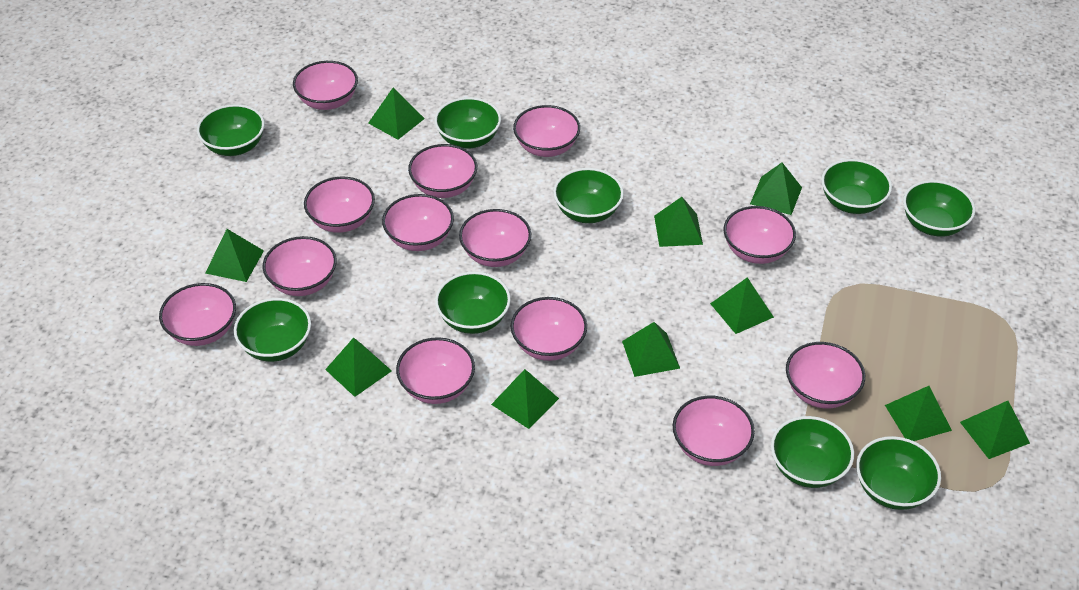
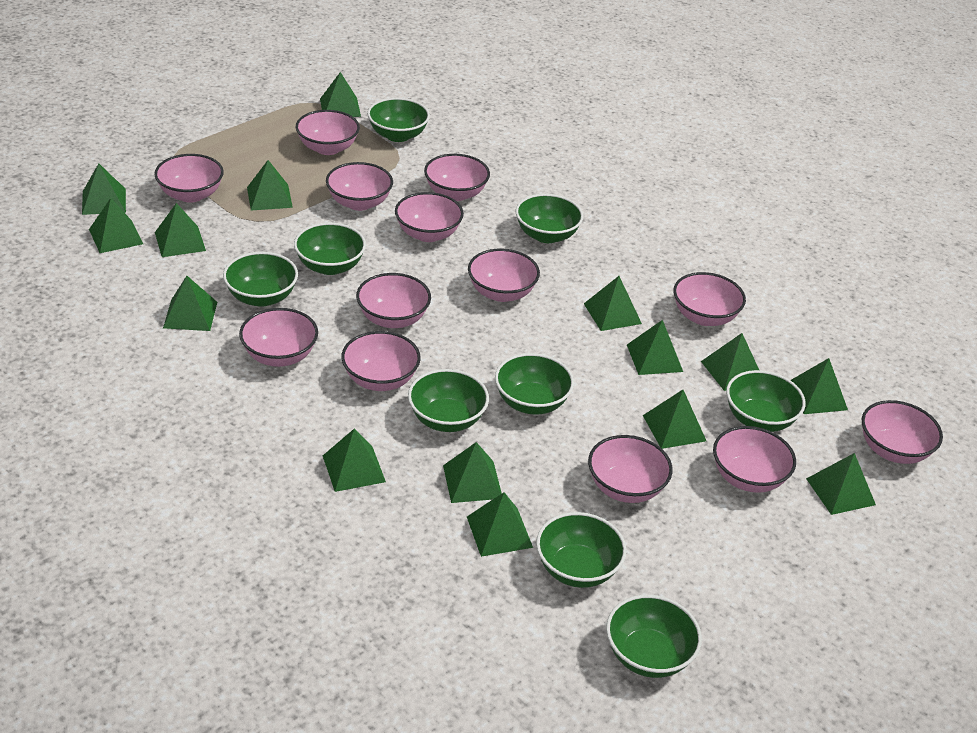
green pyramid: 10 -> 15

